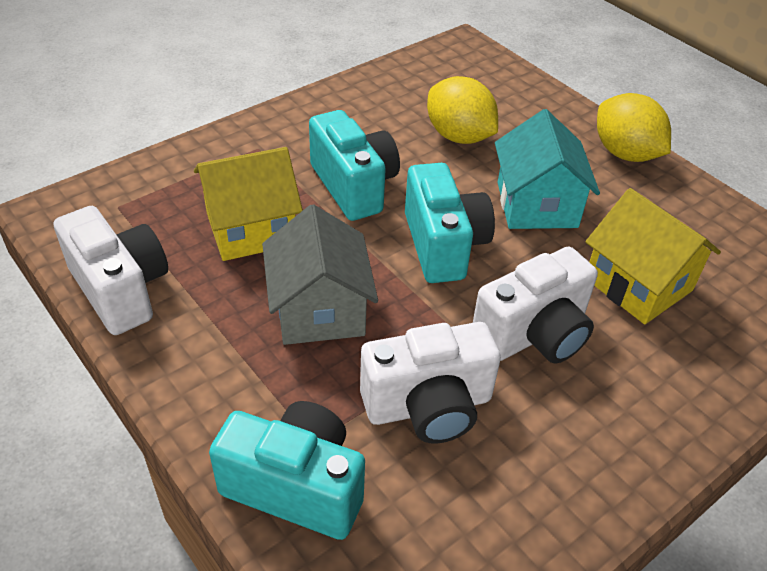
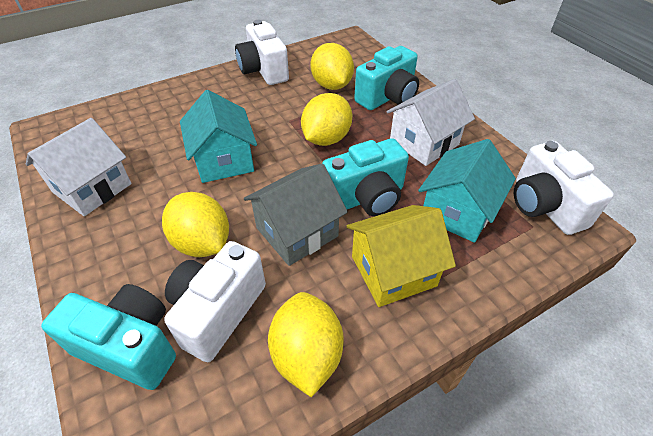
turquoise house: 1 -> 2
white house: 0 -> 2
yellow house: 2 -> 1
yellow lemon: 2 -> 4

